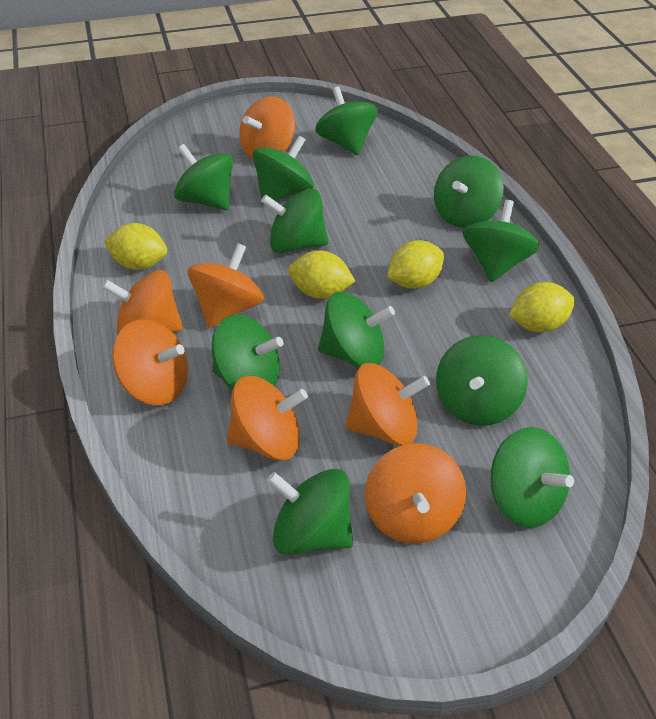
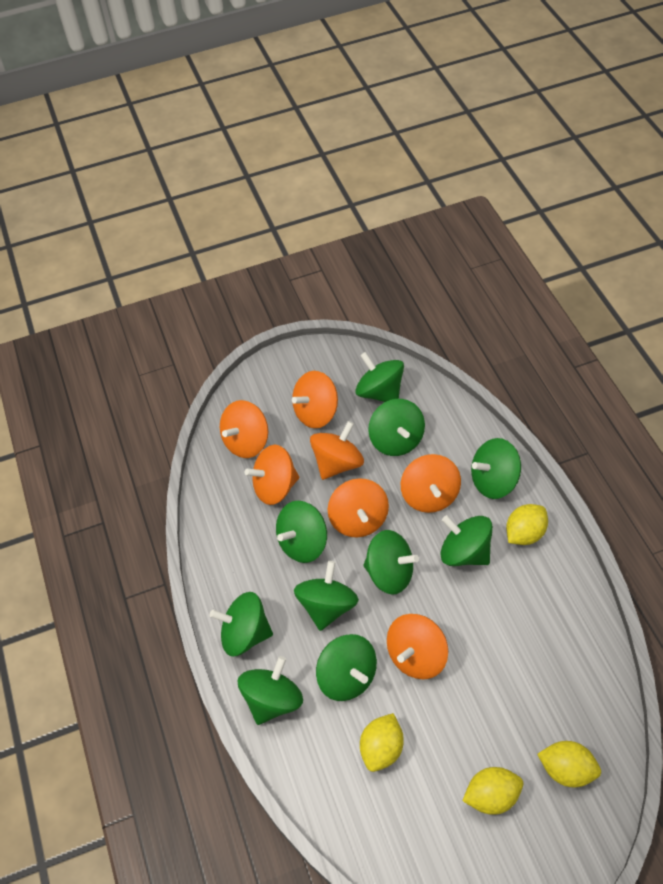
green spinning top: 11 -> 10

